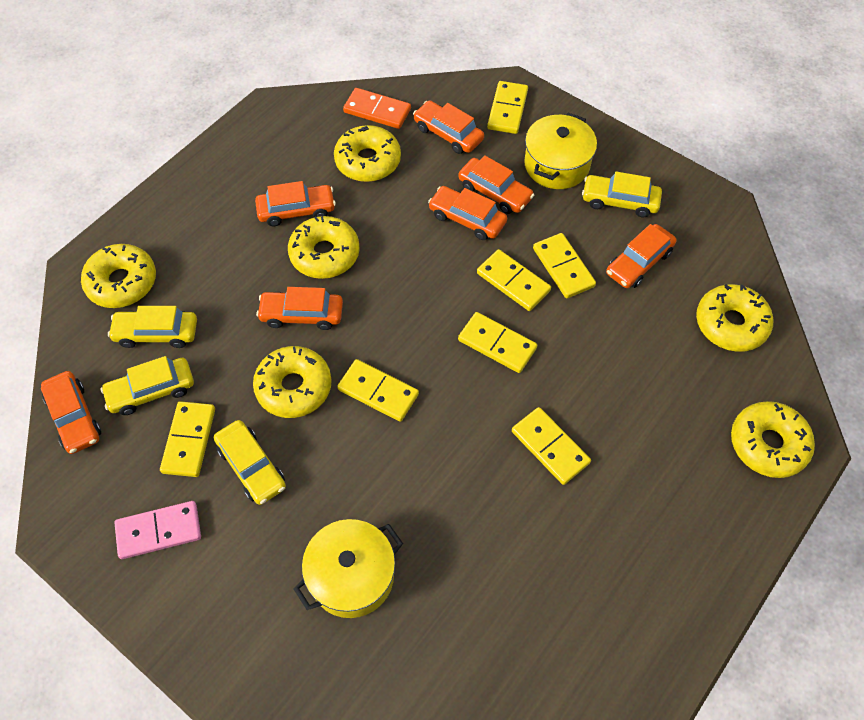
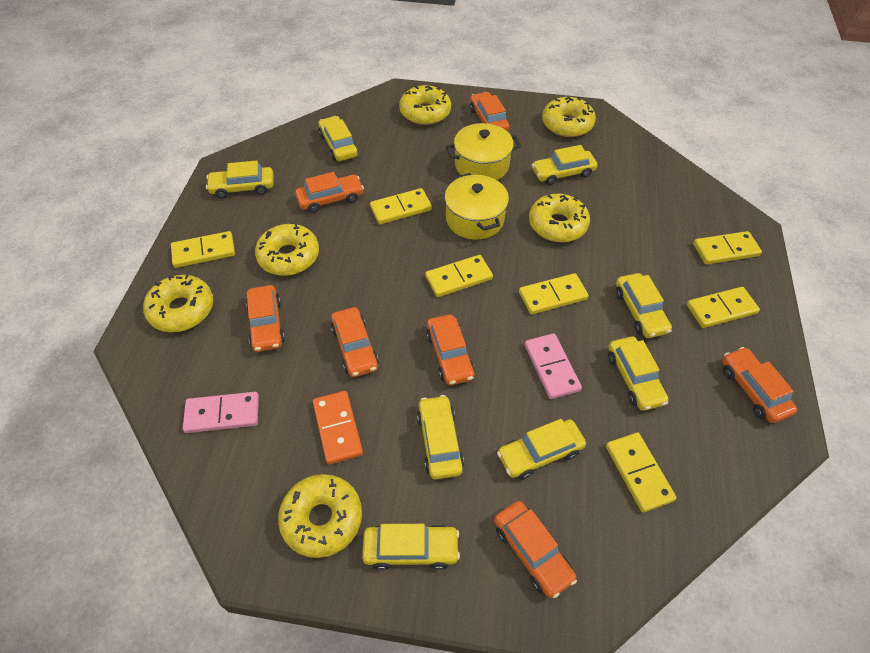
pink domino: 1 -> 2
yellow car: 4 -> 8

